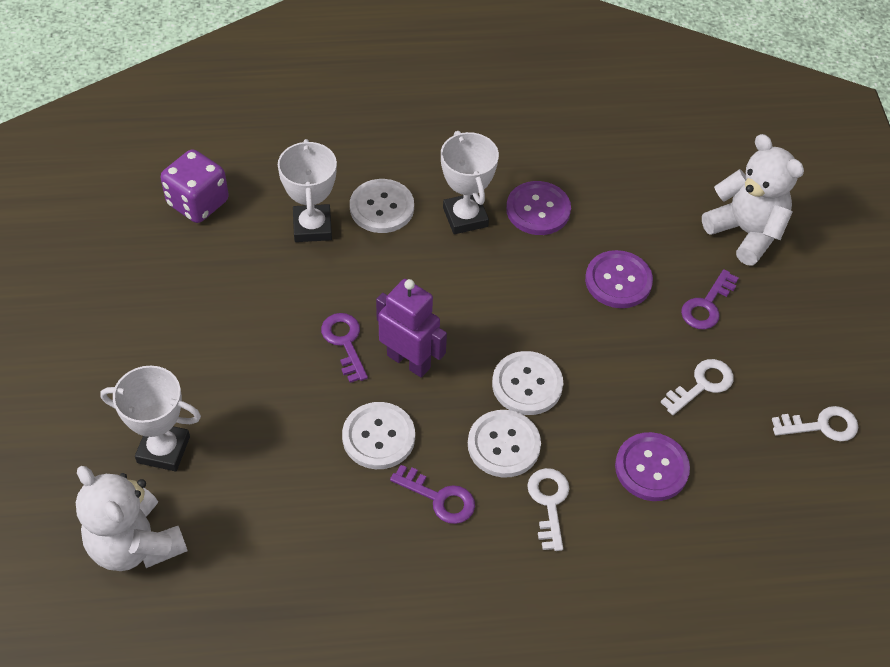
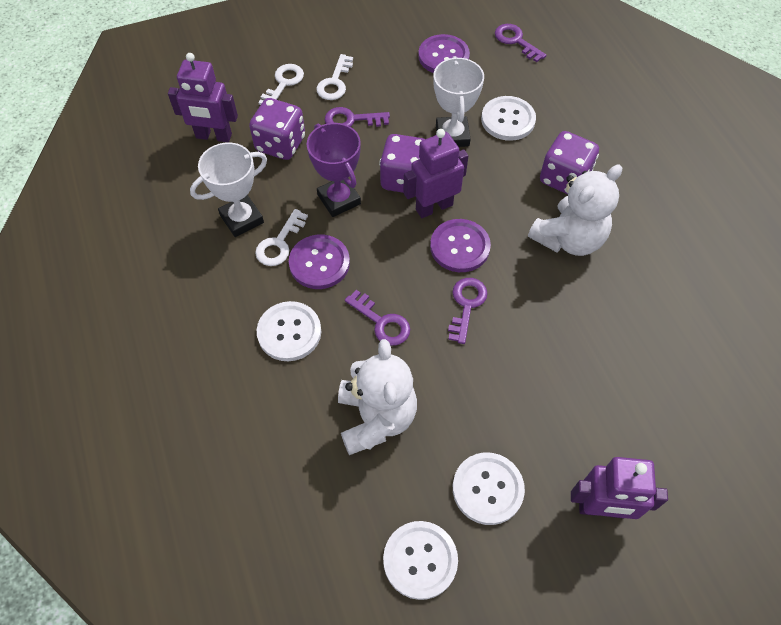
purple dice: 1 -> 3
purple key: 3 -> 4
purple robot: 1 -> 3
purple trophy: 0 -> 1
white trophy: 3 -> 2

